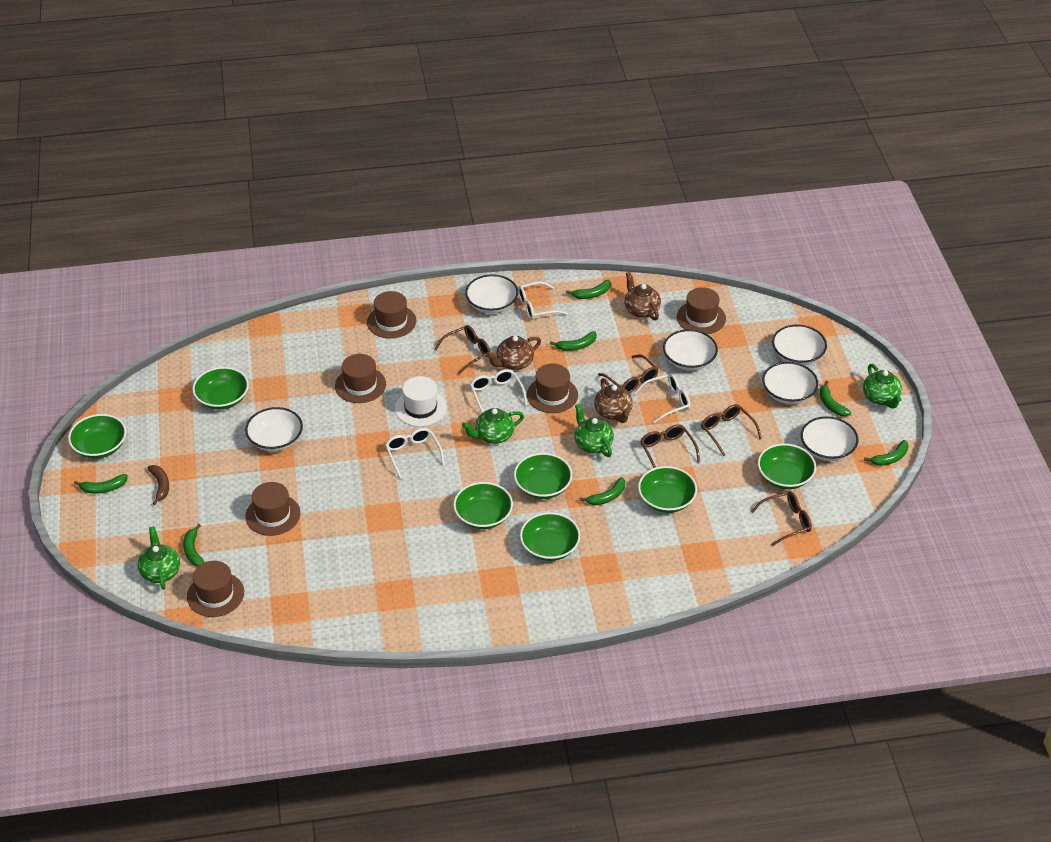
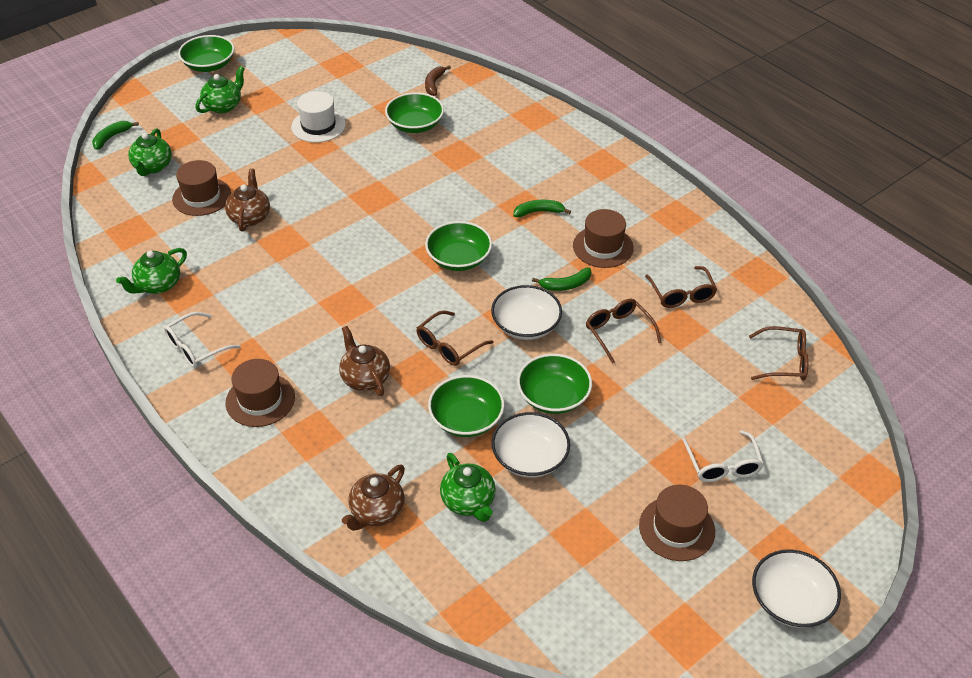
brown glasses: 5 -> 4
brown hat: 6 -> 4
green banana: 7 -> 3
green bowl: 7 -> 5
white bowl: 6 -> 3
white glasses: 4 -> 2

